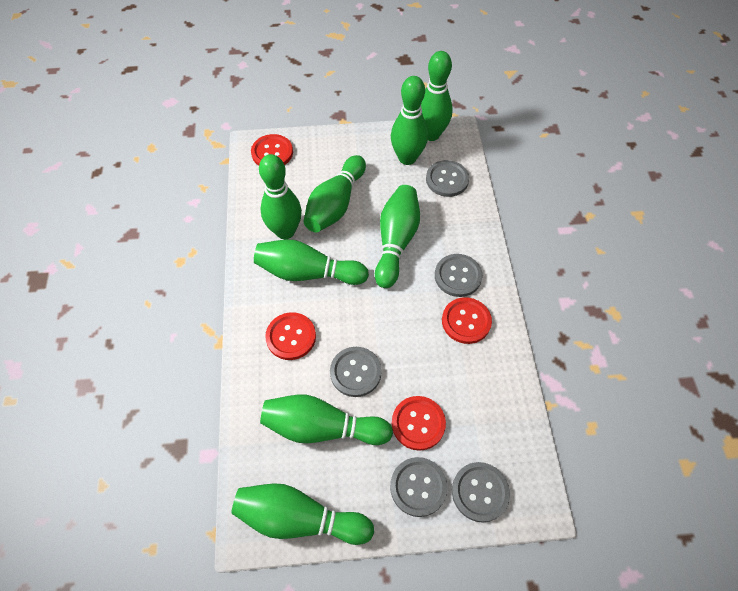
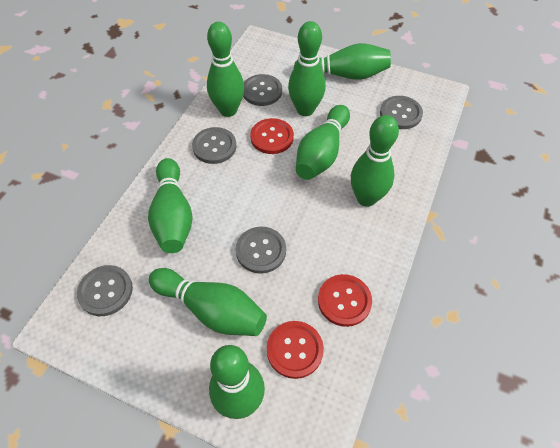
red button: 4 -> 3

